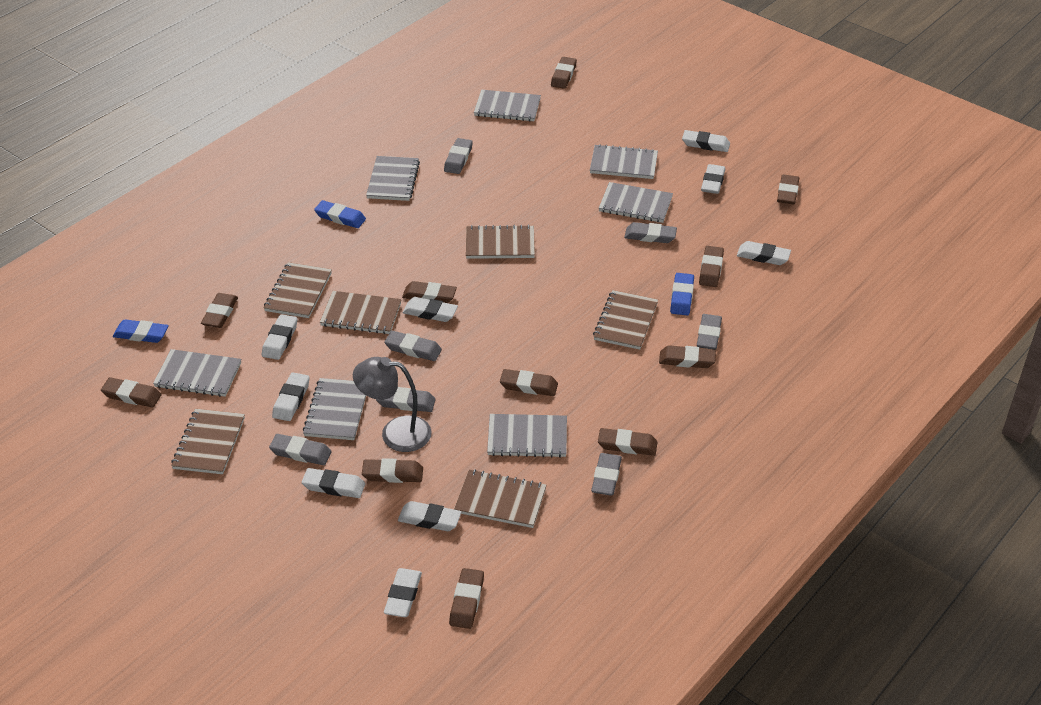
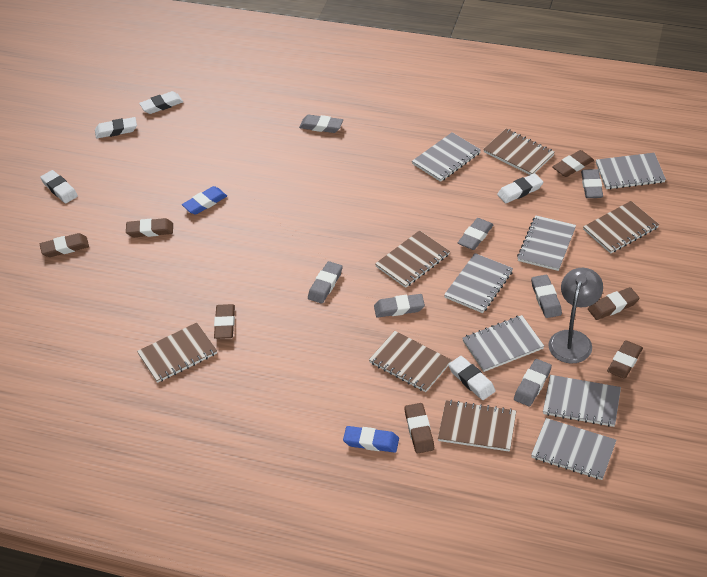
blue eraser: 3 -> 2
brown eraser: 11 -> 7
white eraser: 9 -> 5

